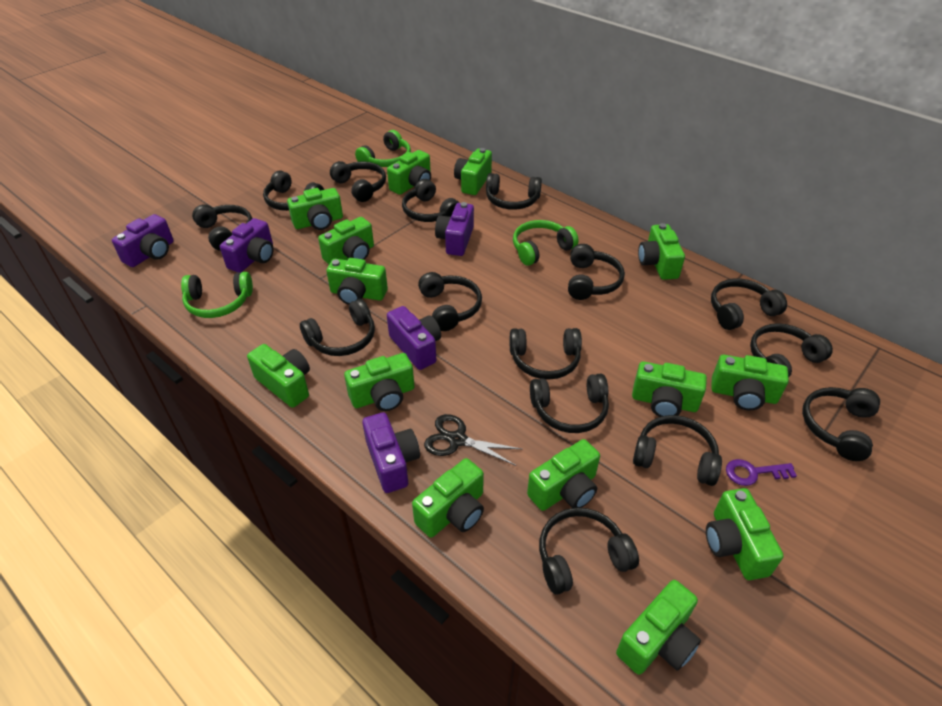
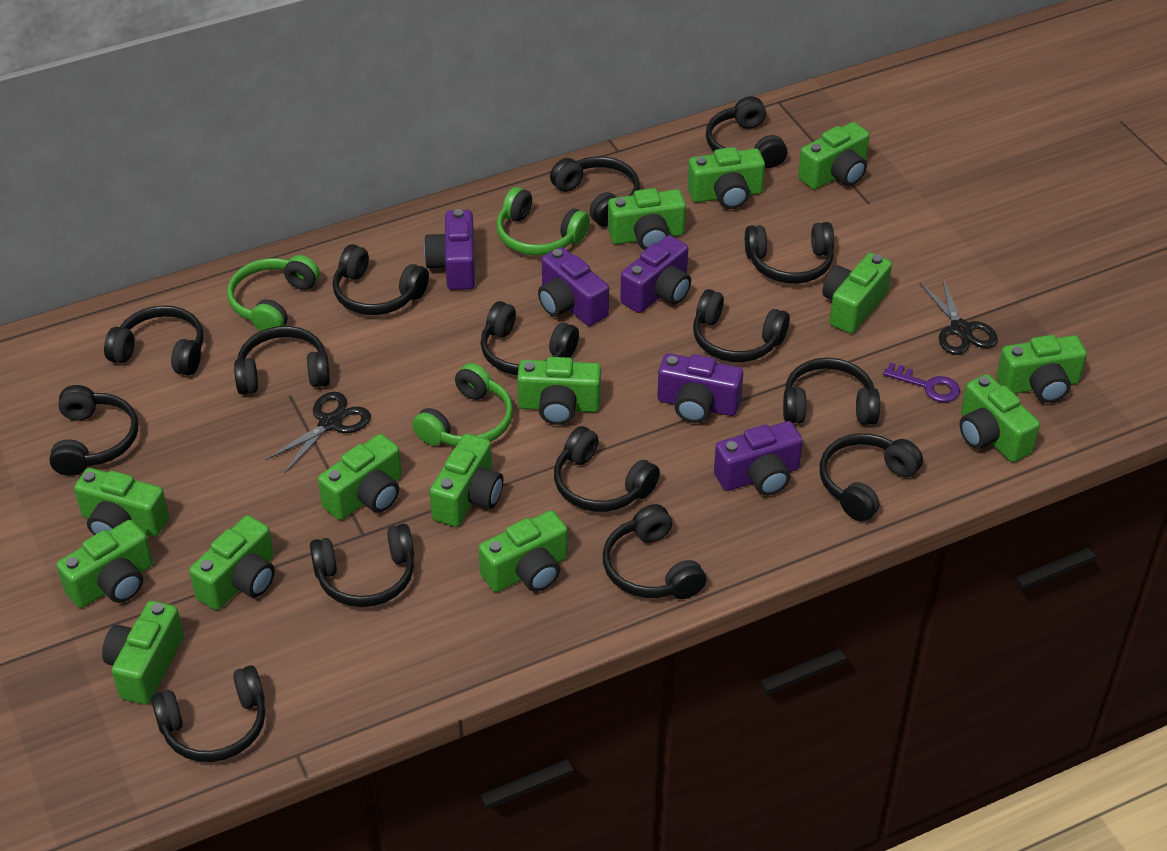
black scissors: 1 -> 2

